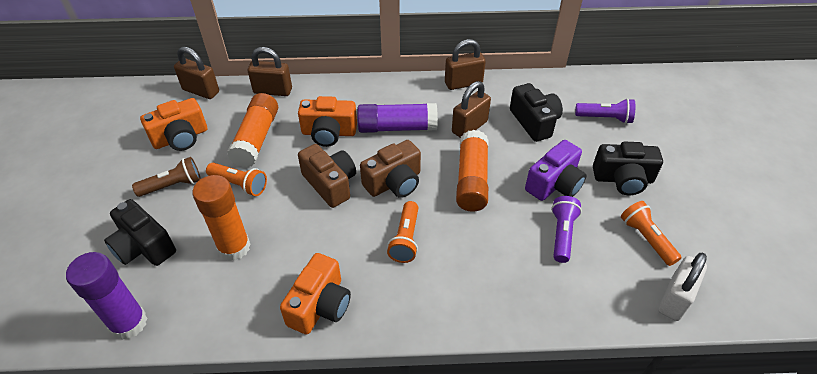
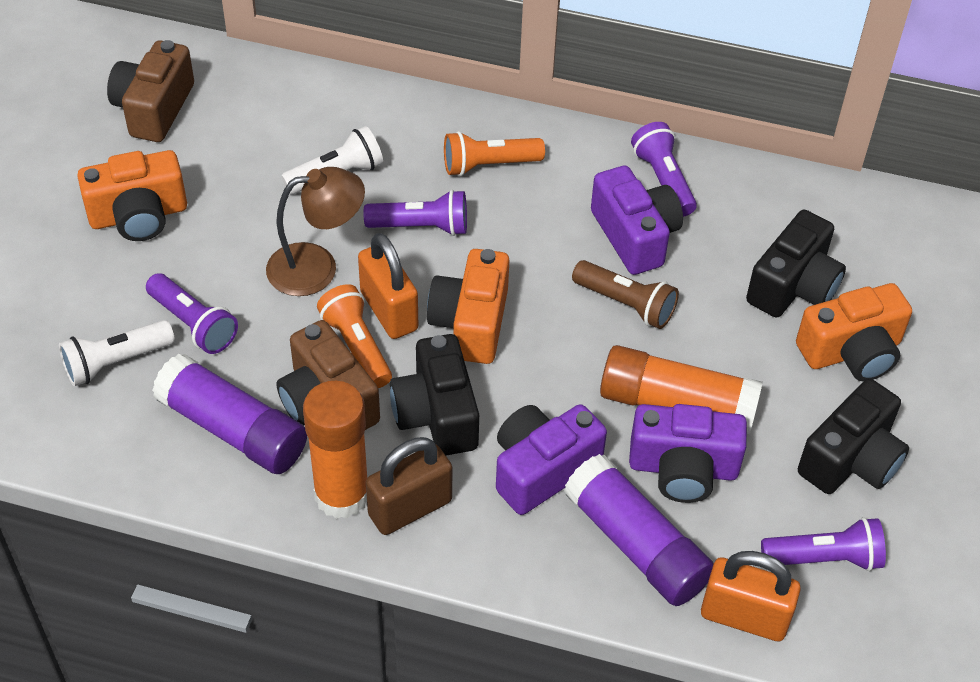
brown lamp: 0 -> 1
brown padlock: 4 -> 1
orange flashlight: 3 -> 2
orange glue stick: 3 -> 2
orange padlock: 0 -> 2
purple camera: 1 -> 3
purple flashlight: 2 -> 4
white flashlight: 0 -> 2
white padlock: 1 -> 0

